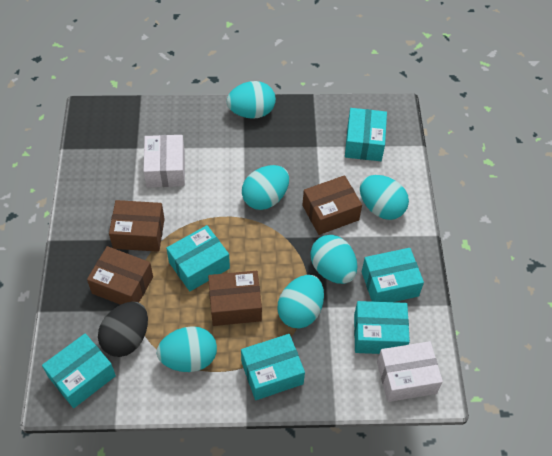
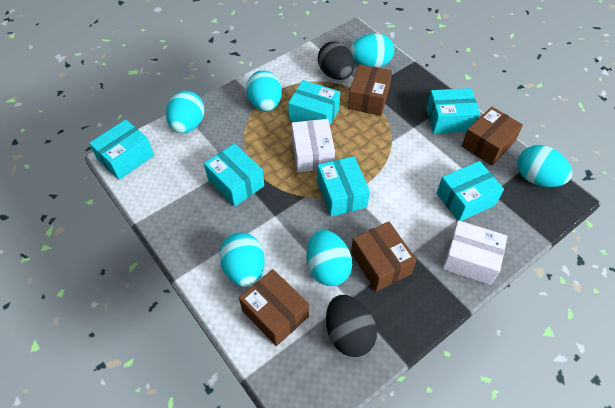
black egg: 1 -> 2

